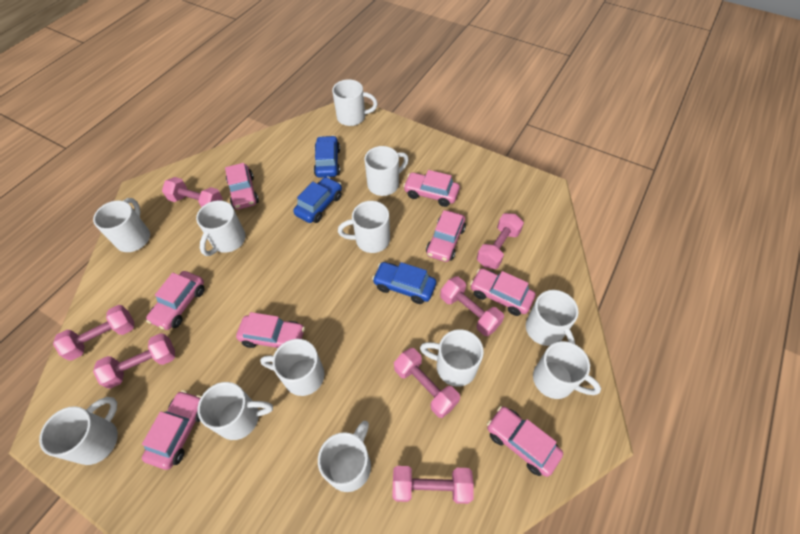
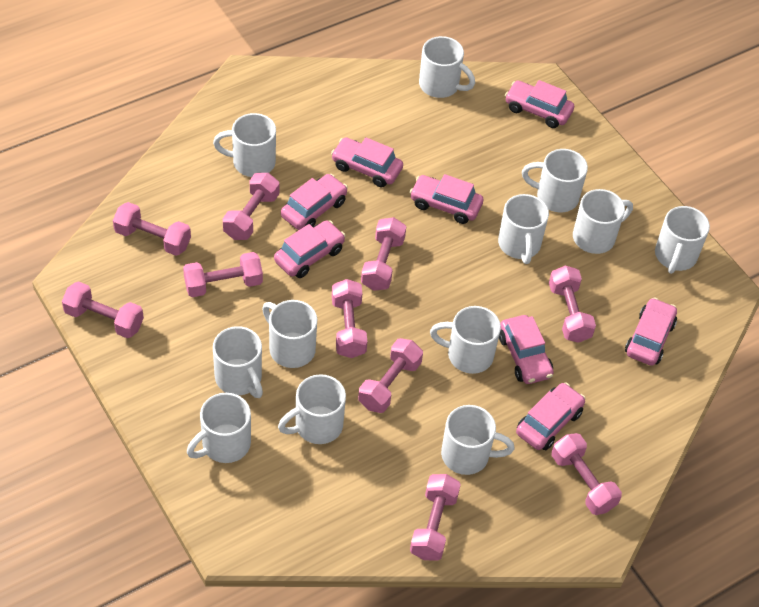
blue car: 3 -> 0
pink dumbbell: 7 -> 10

